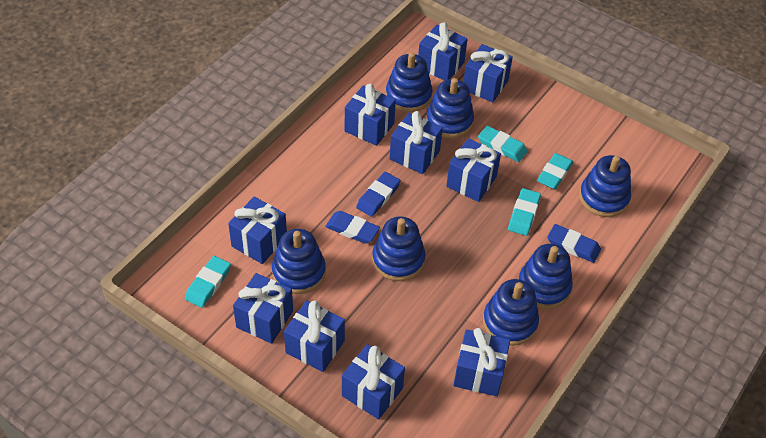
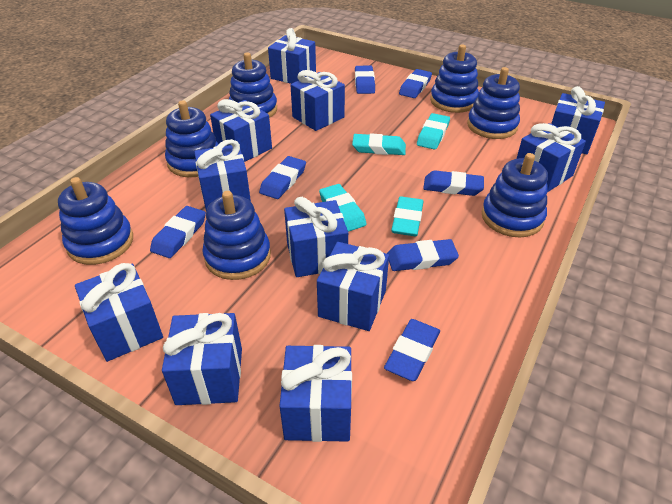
blue eraser: 3 -> 7
blue gift: 10 -> 11

